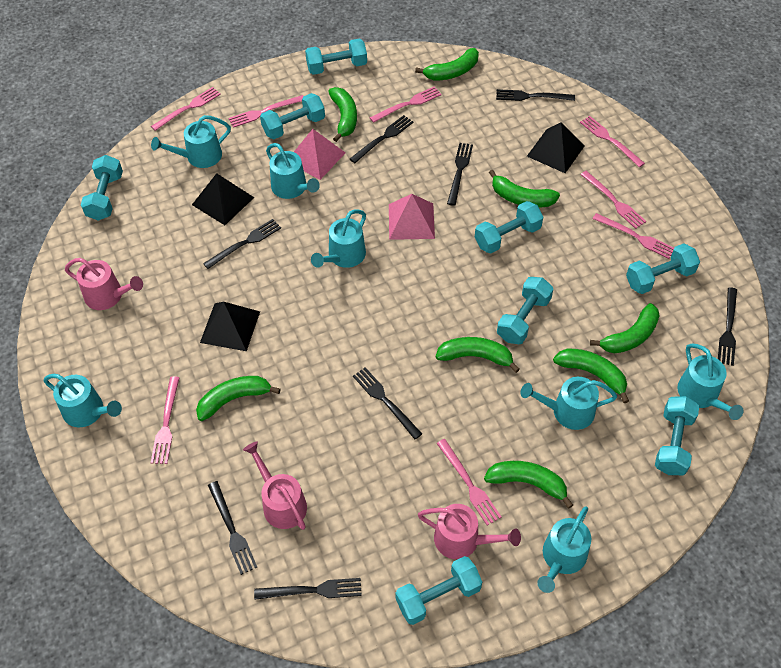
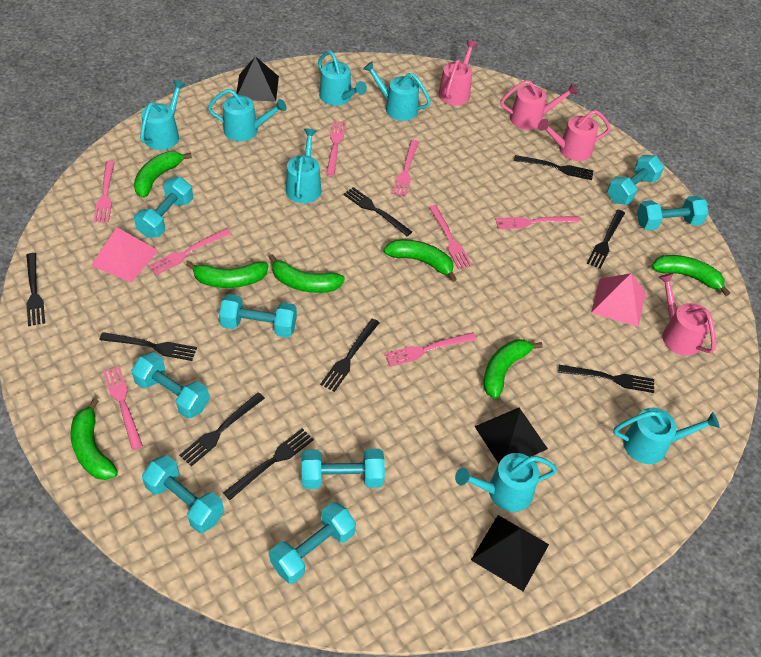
black fork: 8 -> 9
green banana: 8 -> 7
pink watering can: 3 -> 4

